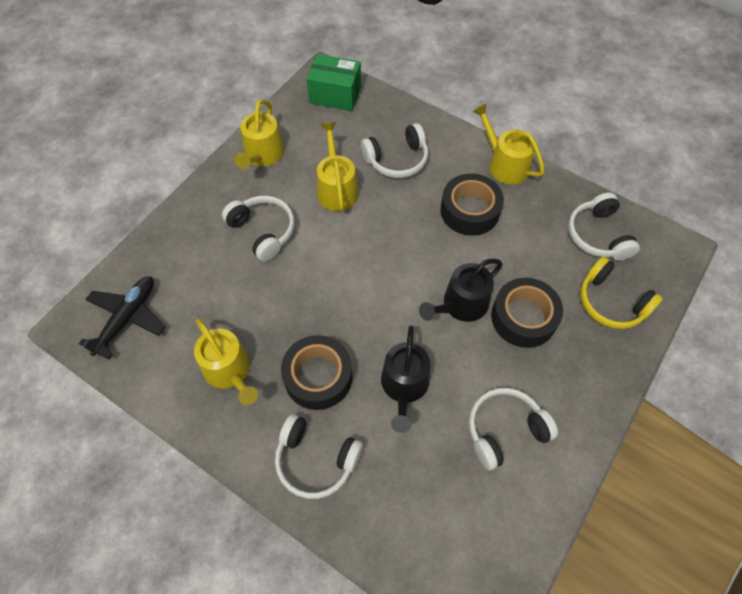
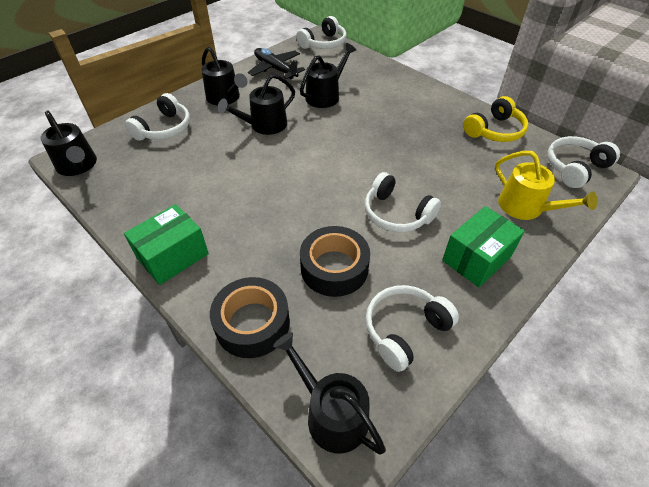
black tape: 3 -> 2
black watering can: 2 -> 5
green box: 1 -> 2
yellow watering can: 4 -> 1

